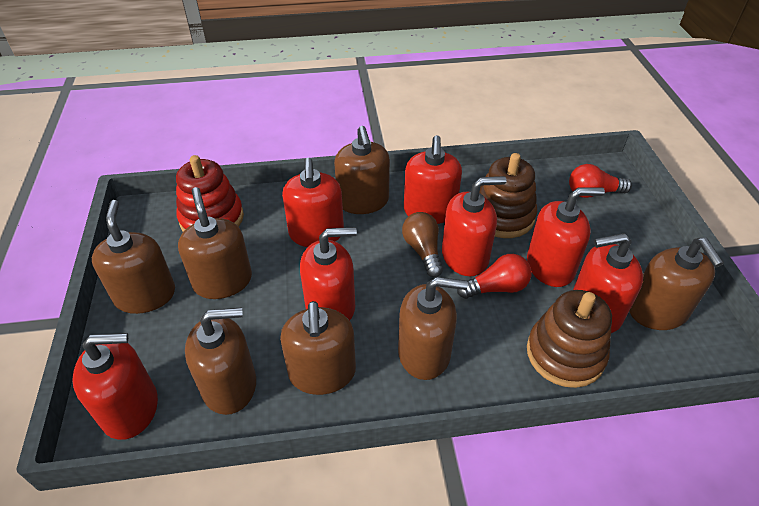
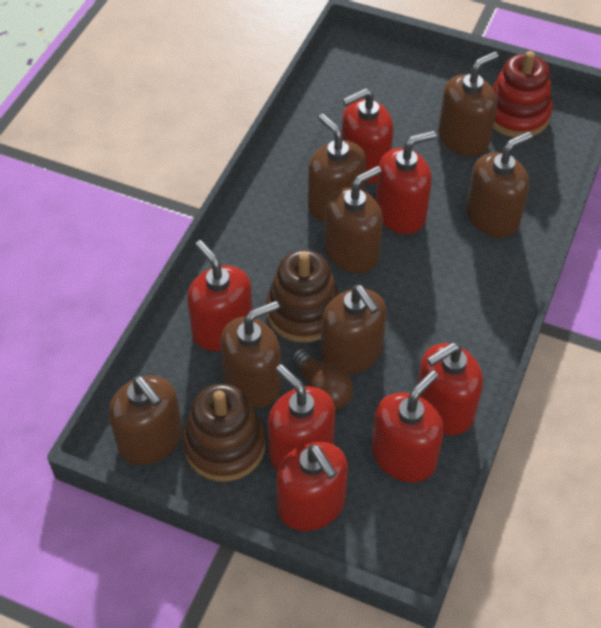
red light bulb: 2 -> 0

